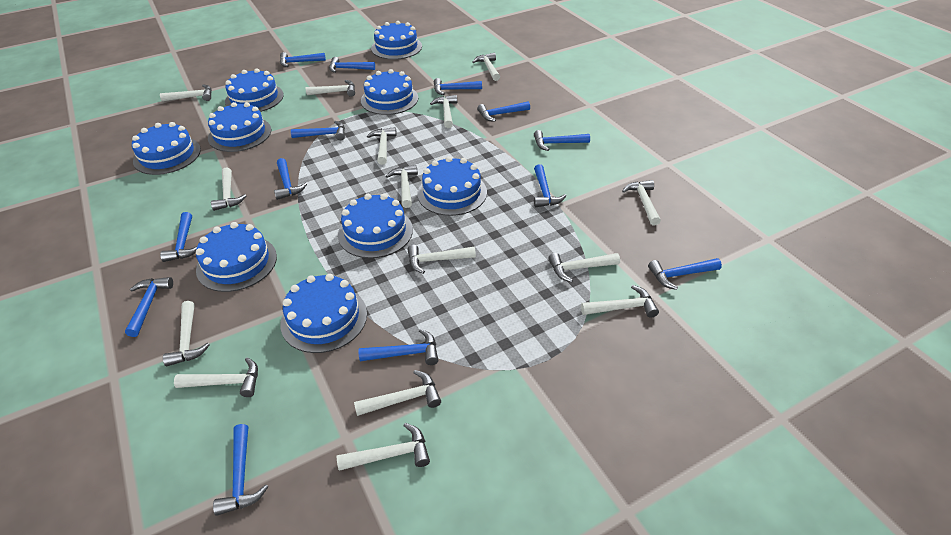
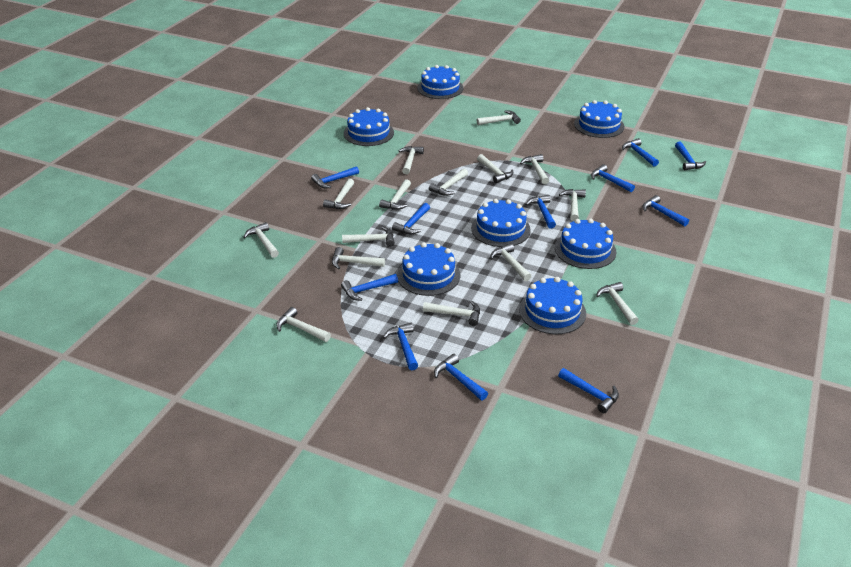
blue cake: 9 -> 7
blue hammer: 13 -> 11

